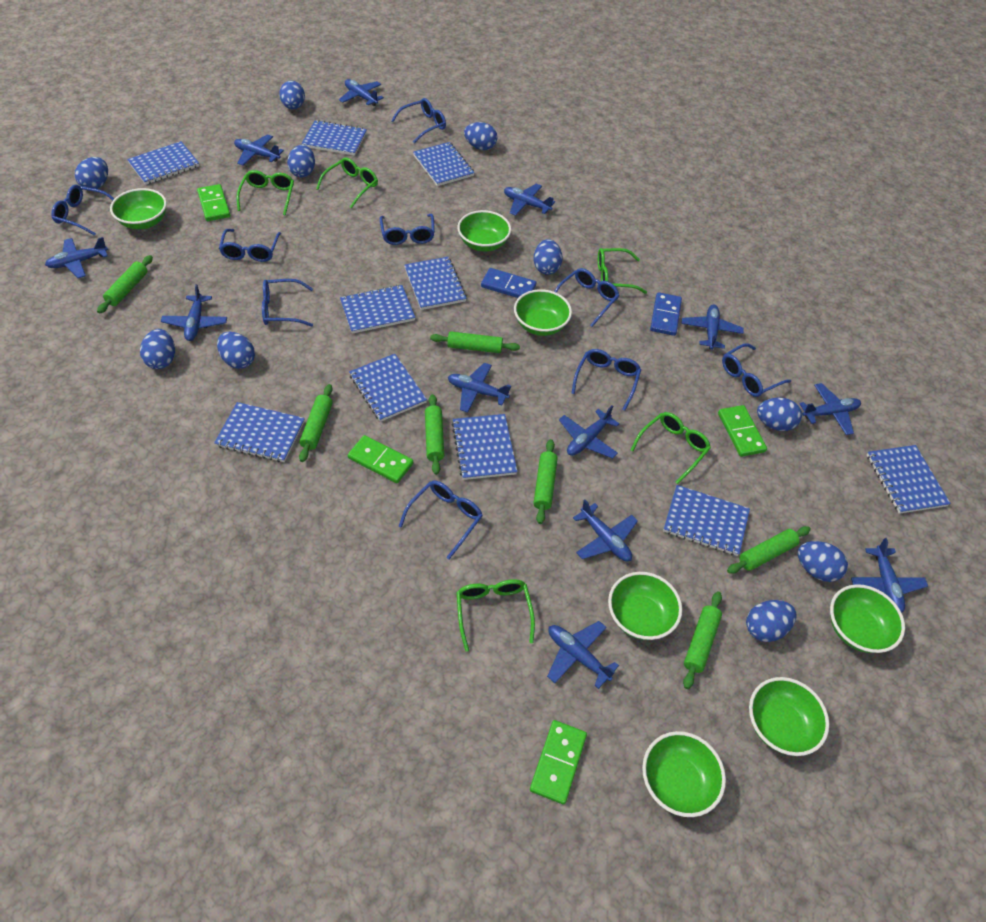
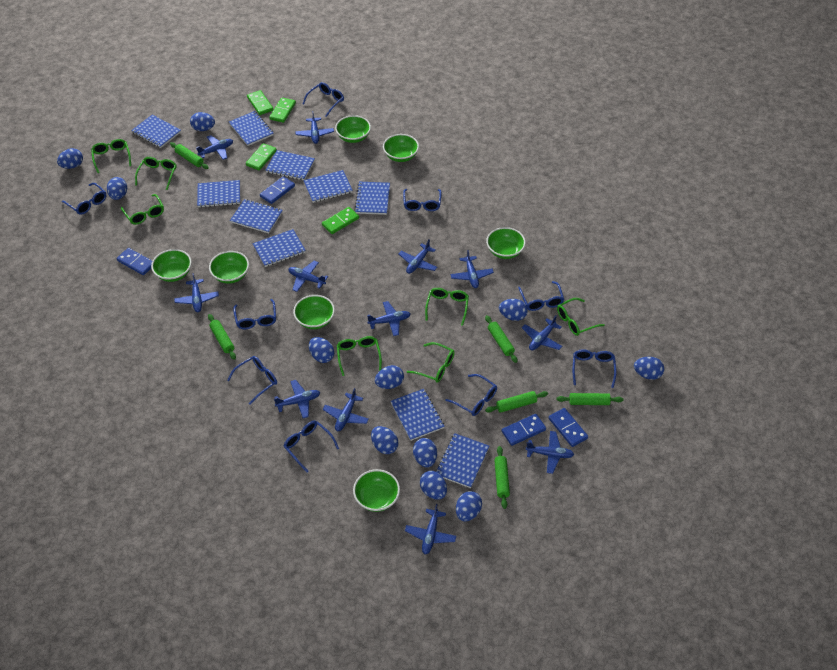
blue domino: 2 -> 4
blue egg: 10 -> 11
green glasses: 5 -> 7
green rolling pin: 7 -> 6

